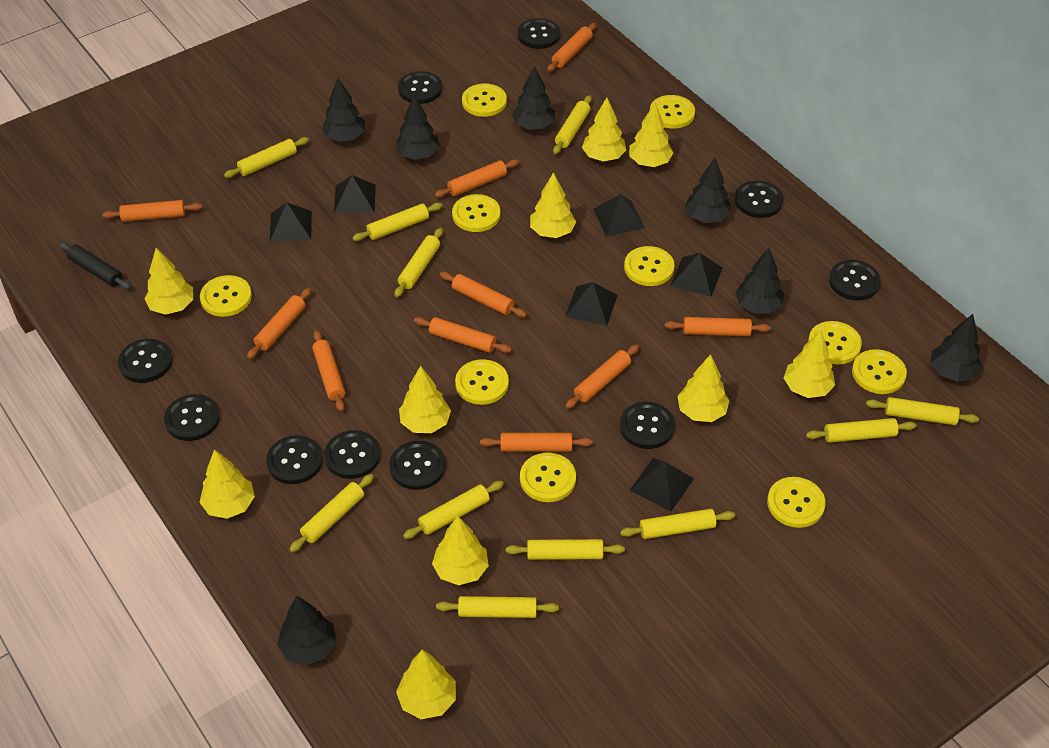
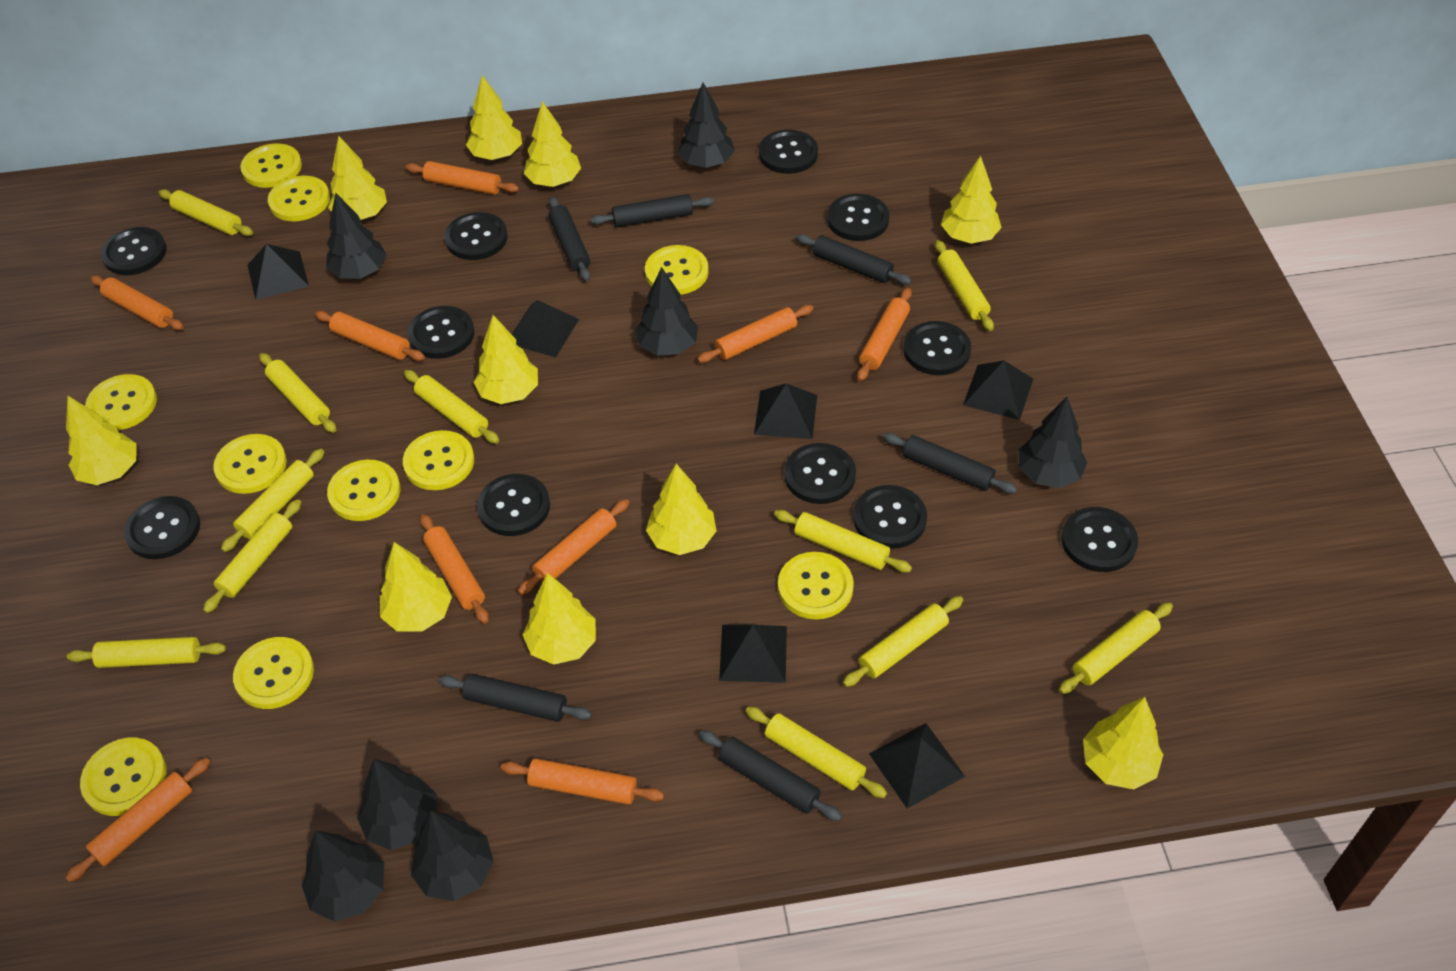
black button: 10 -> 11
black rolling pin: 1 -> 6
orange rolling pin: 10 -> 9

